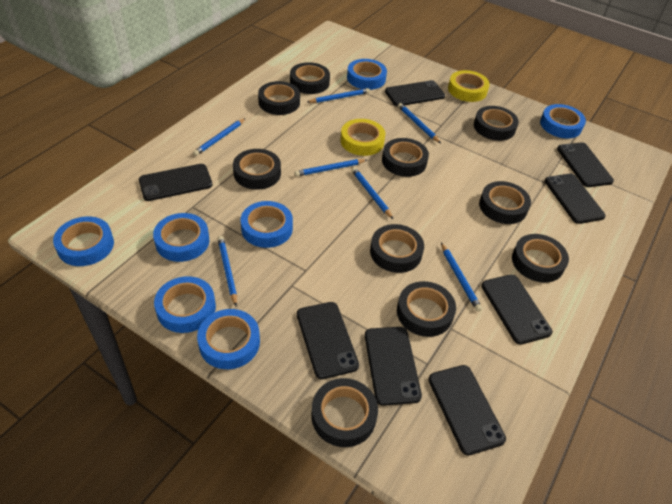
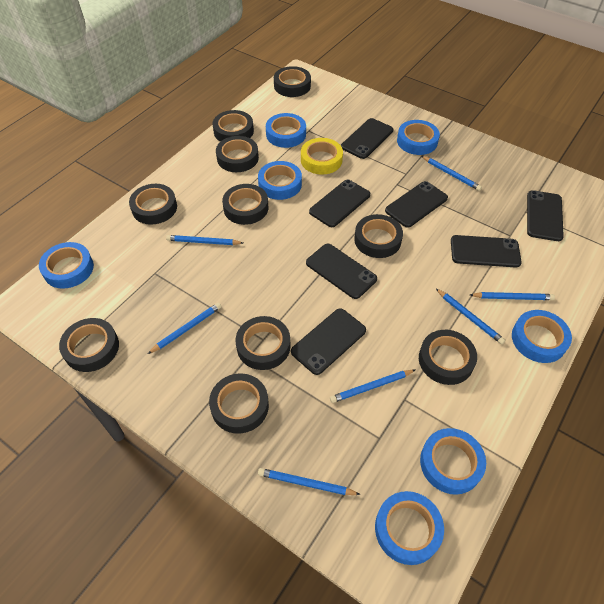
black phone: 8 -> 7
yellow tape: 2 -> 1

